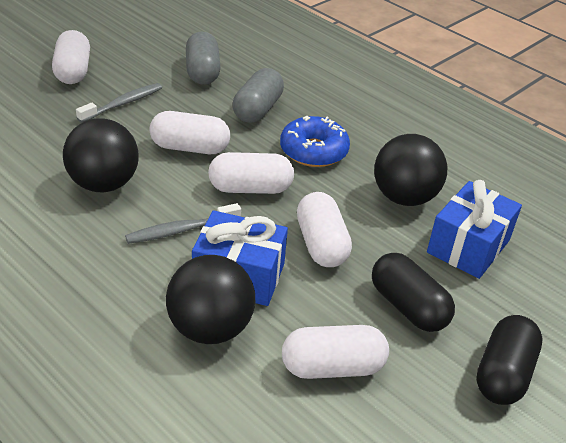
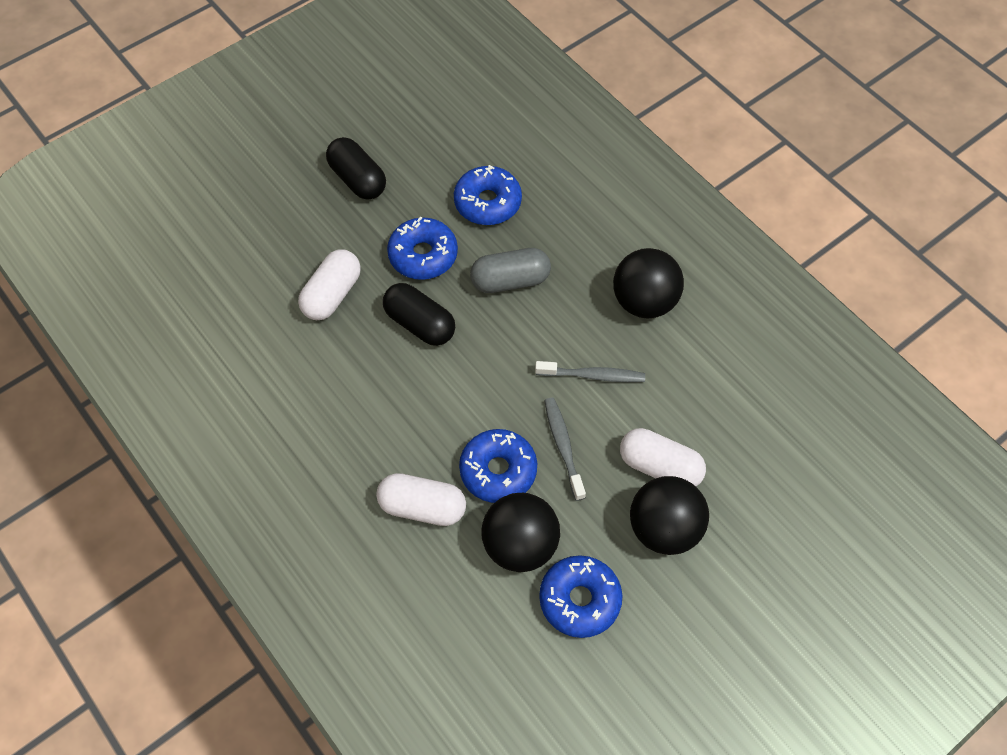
blue donut: 1 -> 4
blue gift: 2 -> 0
grey capsule: 2 -> 1
white capsule: 5 -> 3

